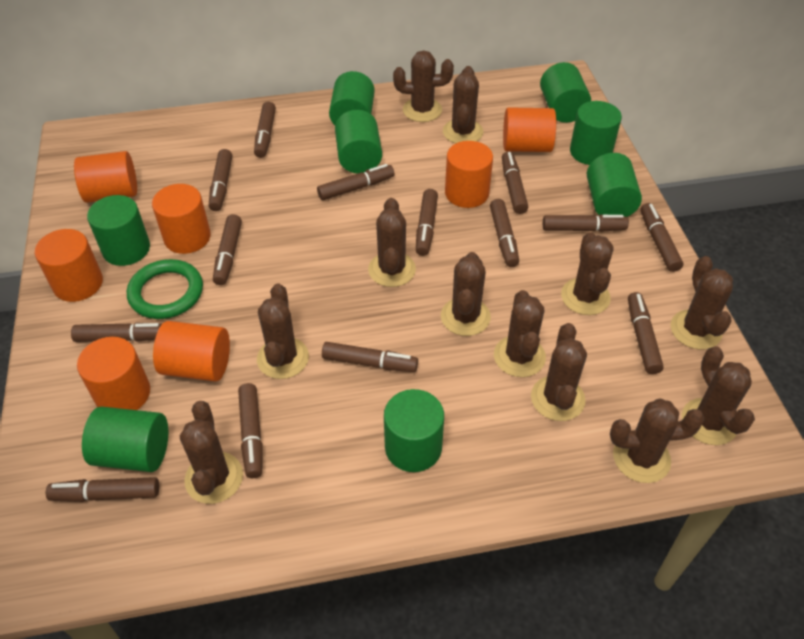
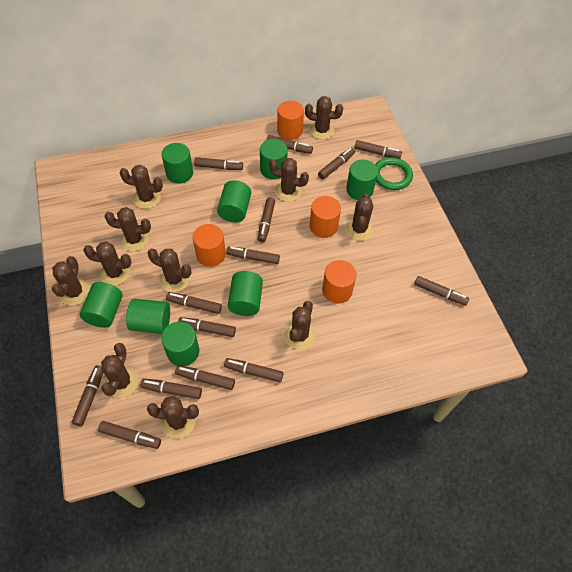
brown cactus: 12 -> 11
orange cylinder: 7 -> 4

